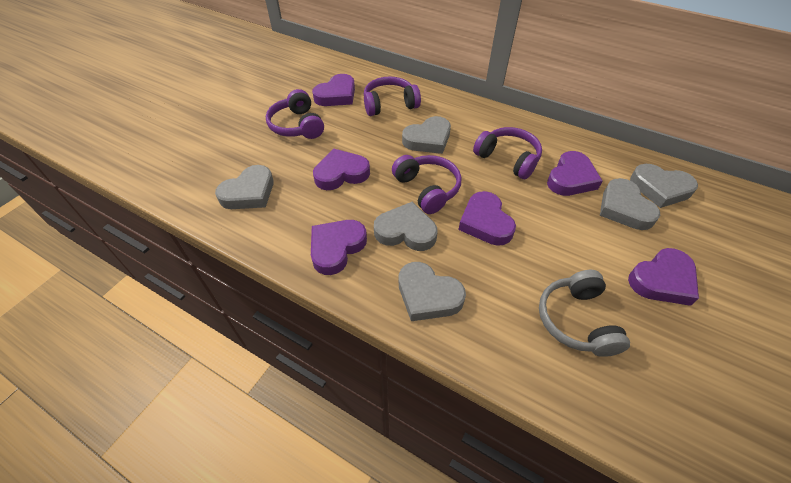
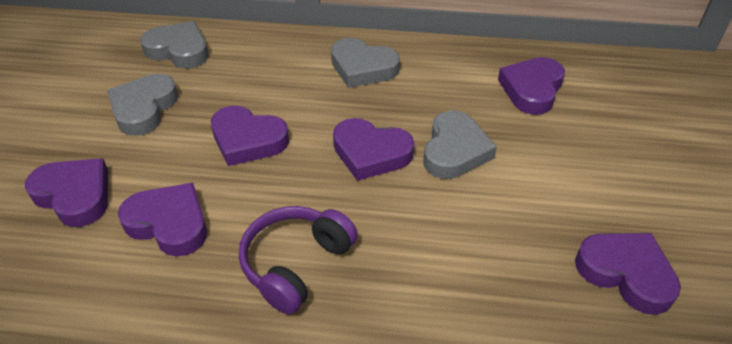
grey headphones: 1 -> 0
grey heart: 6 -> 4
purple headphones: 4 -> 1

